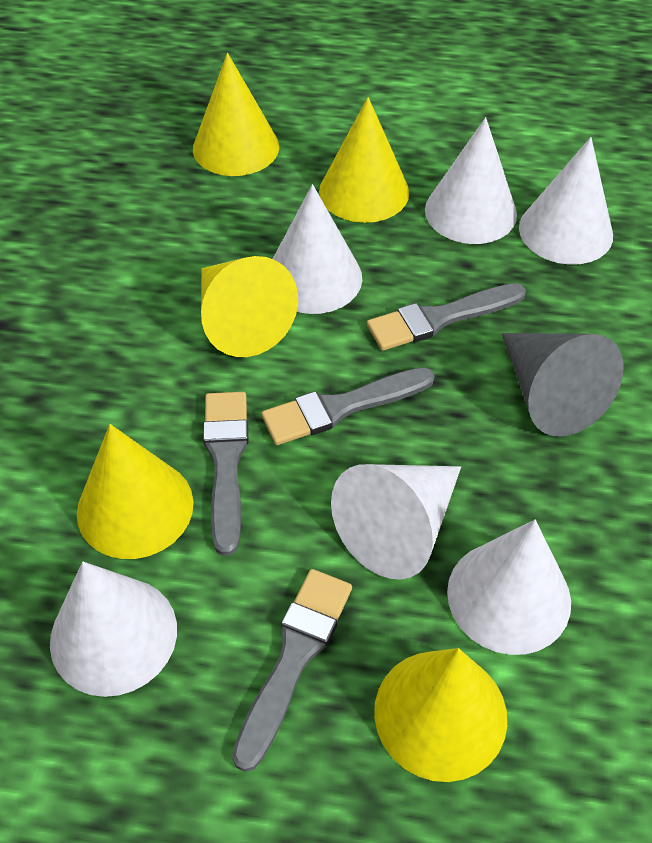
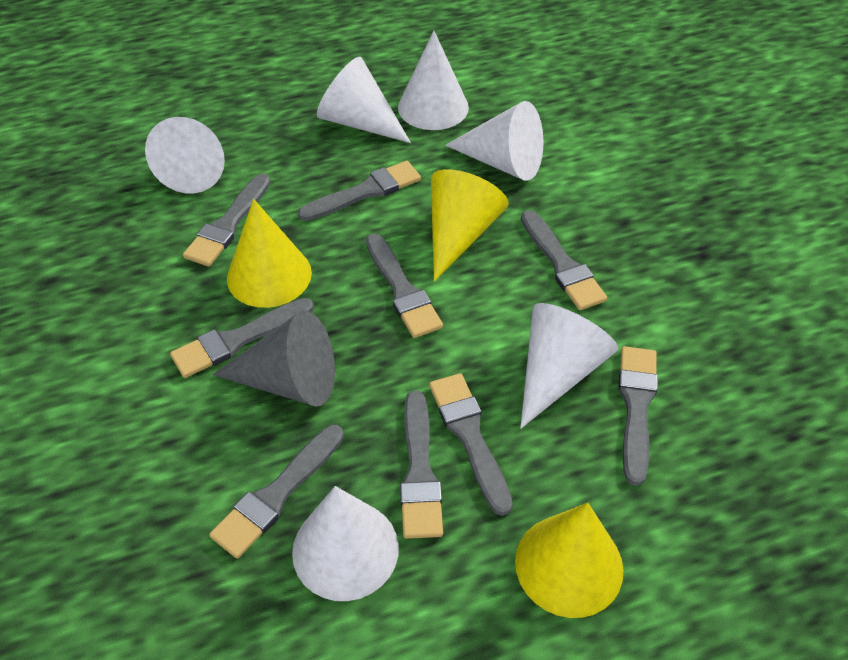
grey brush: 4 -> 9
yellow cone: 5 -> 3

